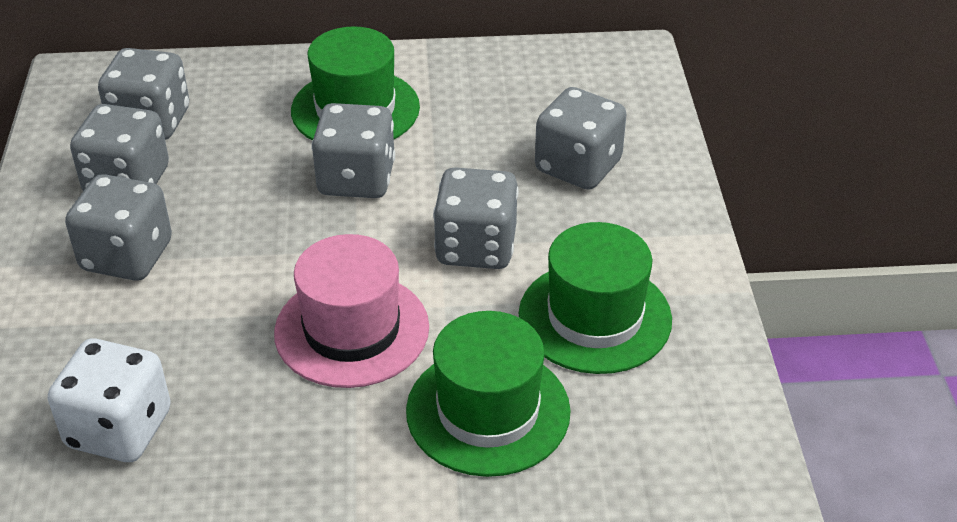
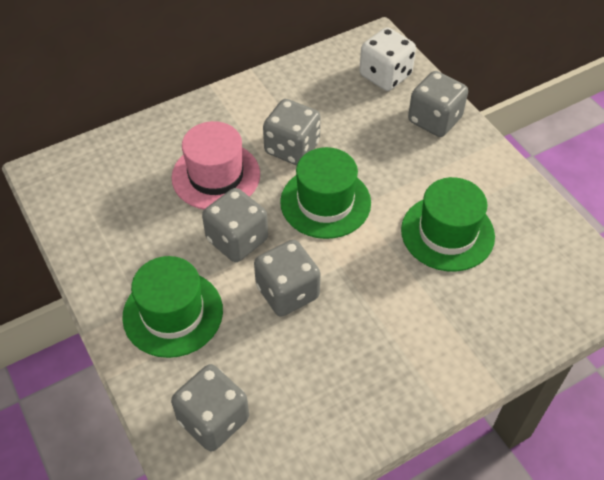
grey dice: 6 -> 5

